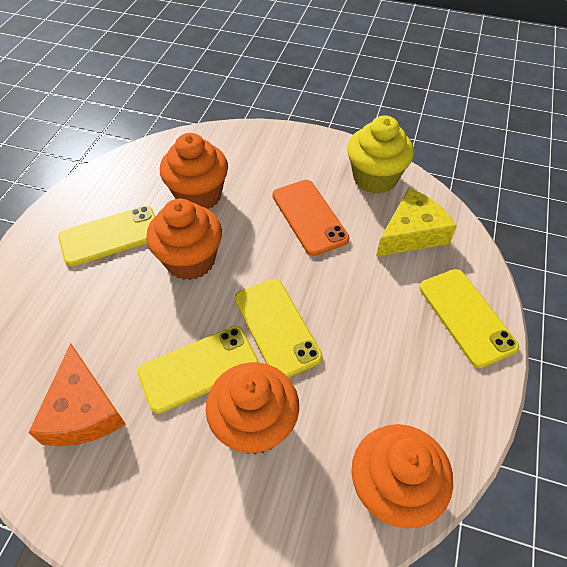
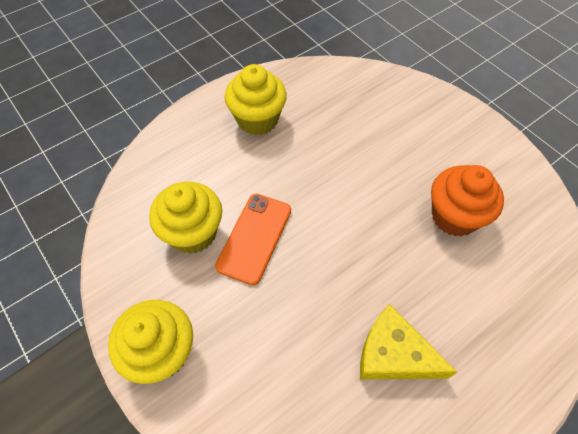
orange cheese: 1 -> 0
orange cupcake: 4 -> 1
yellow cupcake: 1 -> 3
yellow phone: 4 -> 0

